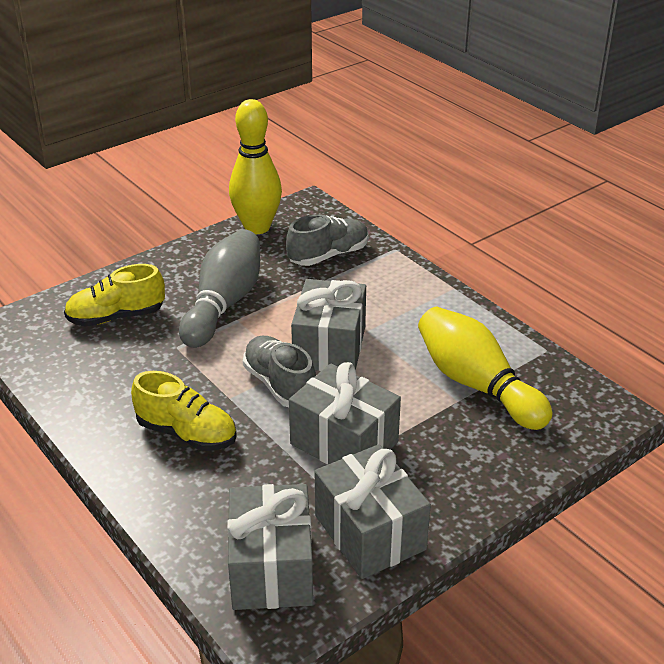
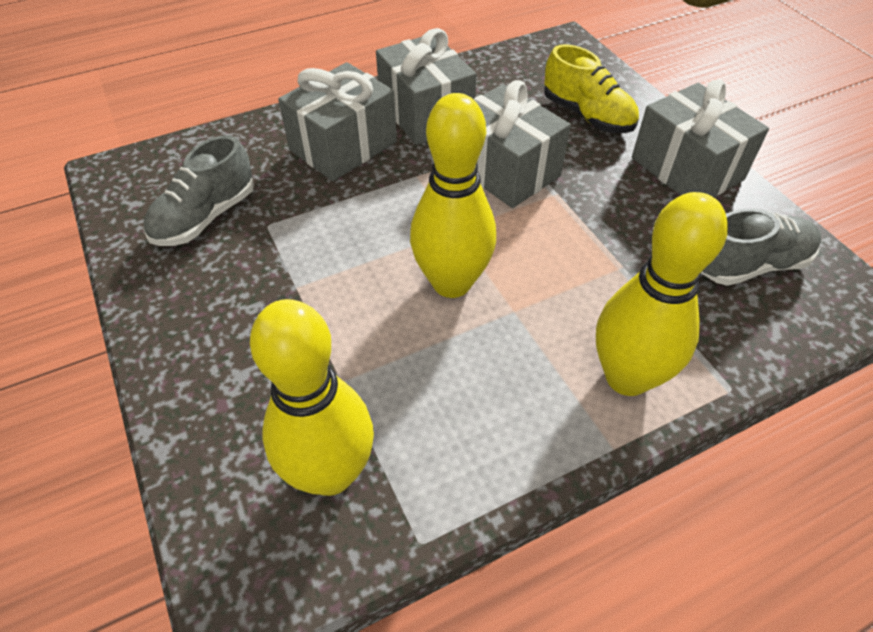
grey bowling pin: 1 -> 0
yellow bowling pin: 2 -> 3
yellow shoe: 2 -> 1

